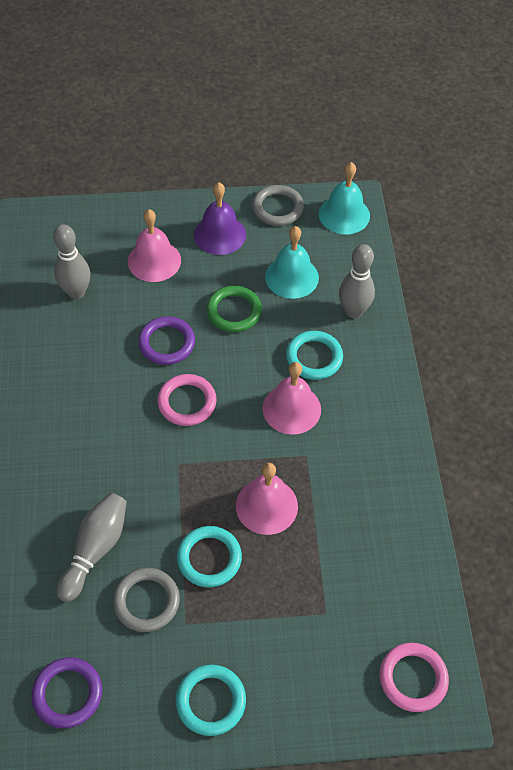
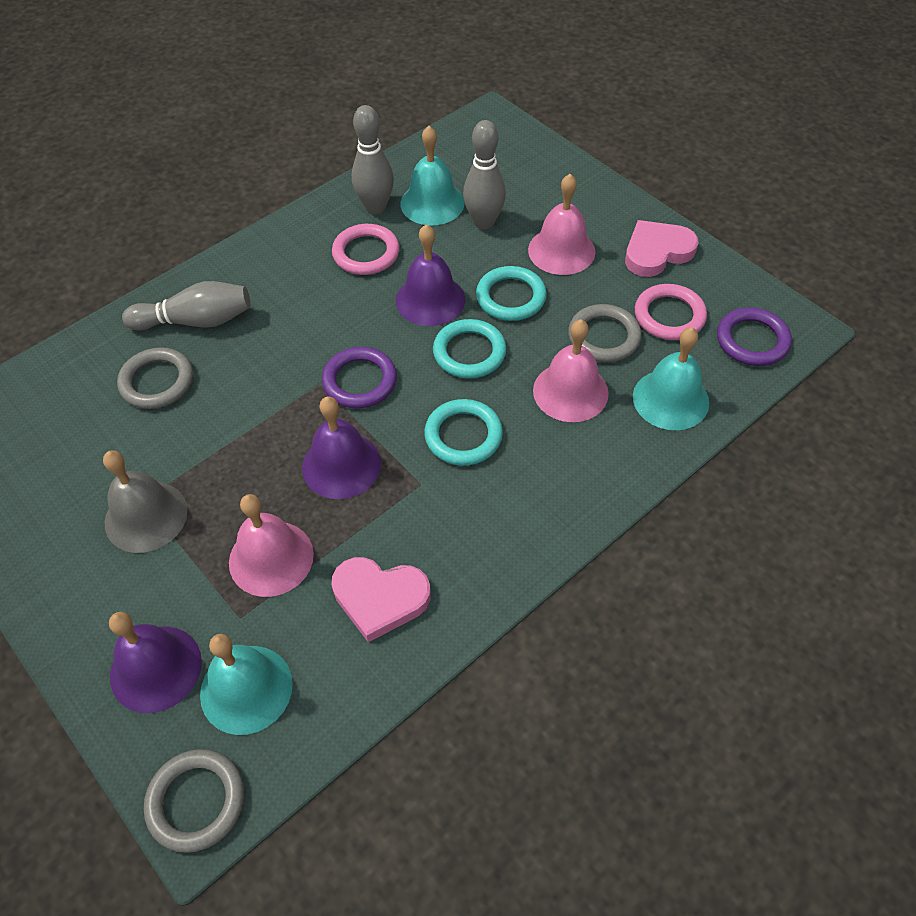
green ring: 1 -> 0
grey bell: 0 -> 1
grey ring: 2 -> 3
pink heart: 0 -> 2
purple bell: 1 -> 3
turquoise bell: 2 -> 3

